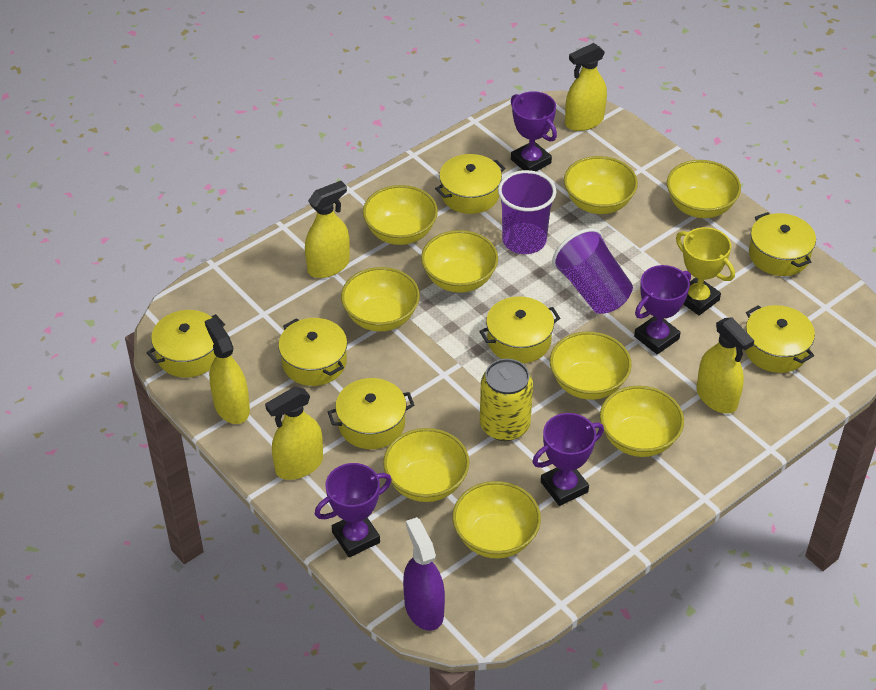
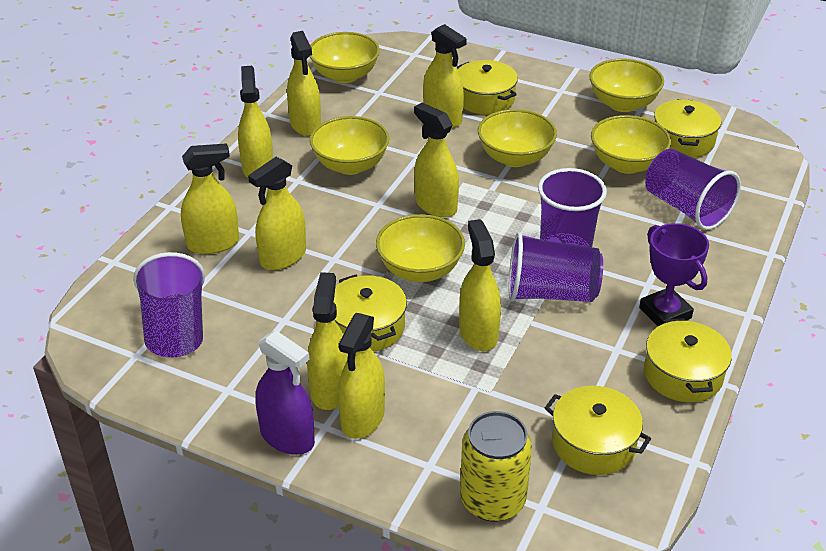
purple cup: 2 -> 4
purple trophy: 4 -> 1
yellow bowl: 9 -> 6
yellow pot: 7 -> 5
yellow spray bottle: 5 -> 9
yellow trophy: 1 -> 0

